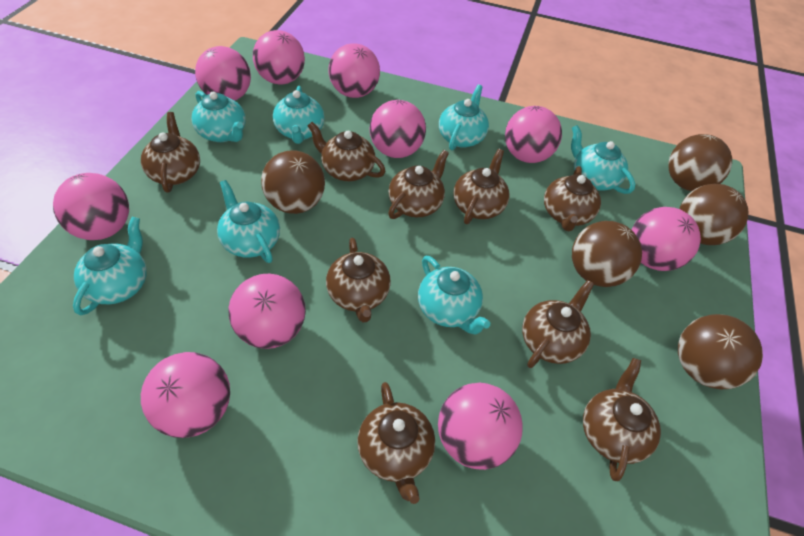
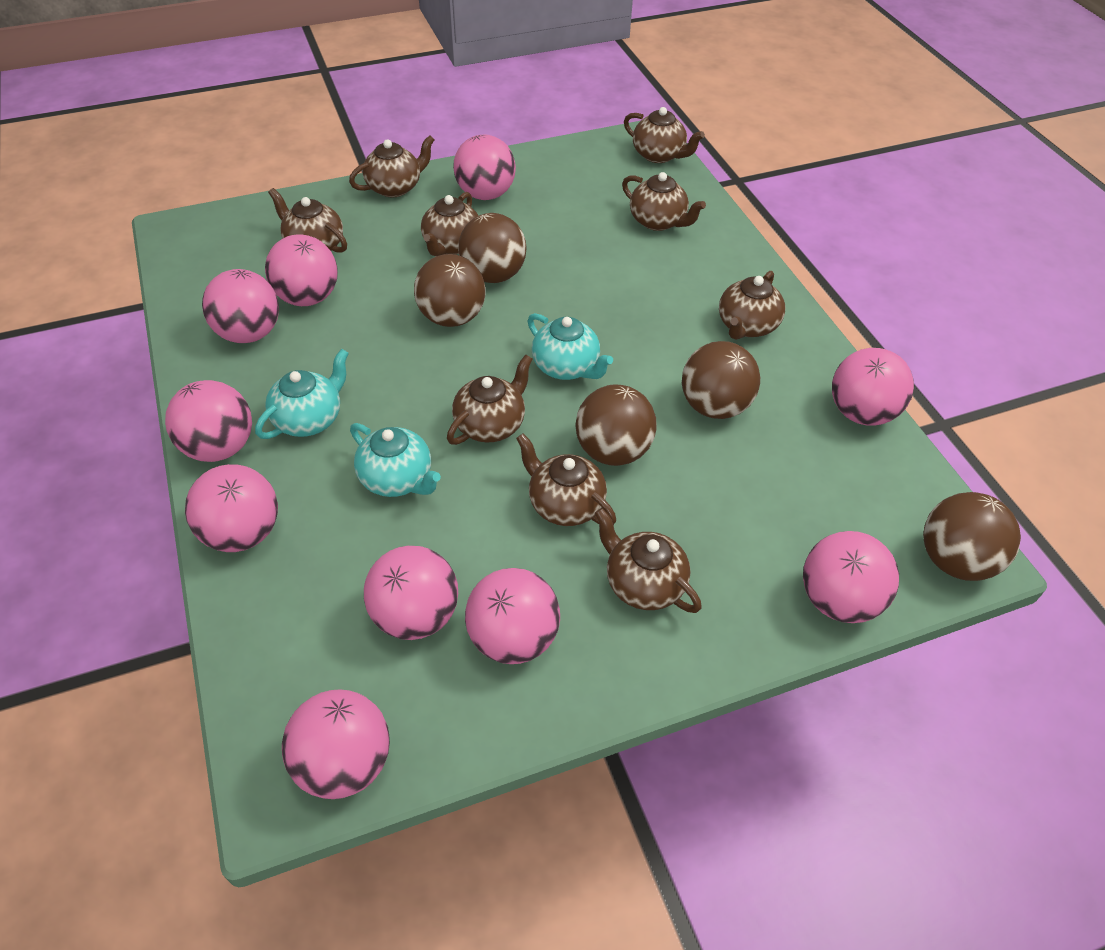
turquoise teapot: 7 -> 3

